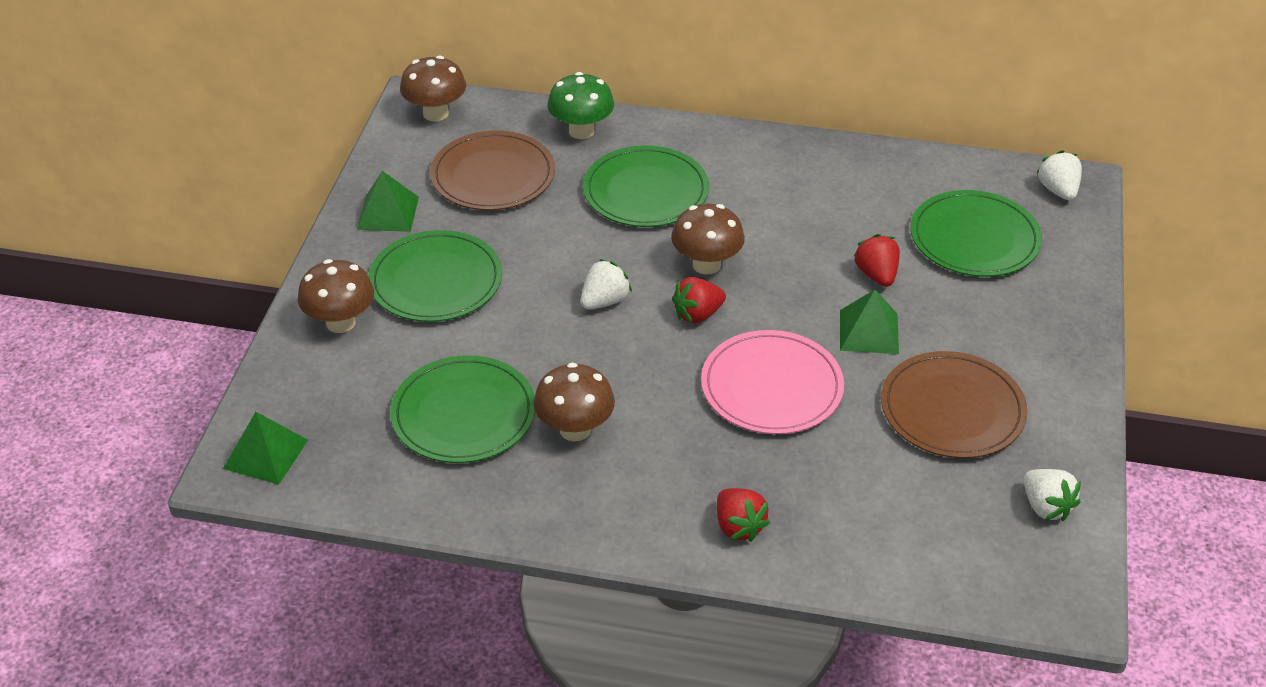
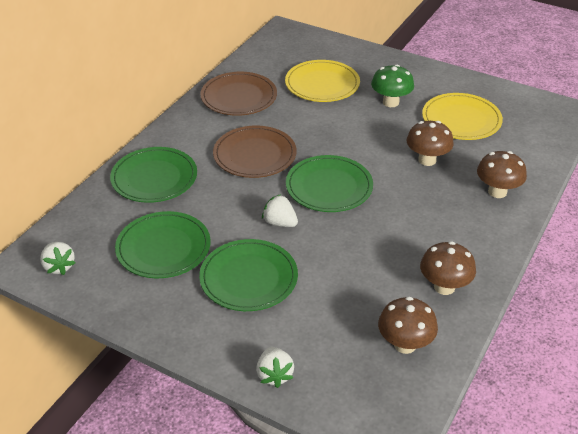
green pyramid: 3 -> 0
pink plate: 1 -> 0
red strawberry: 3 -> 0
yellow plate: 0 -> 2

